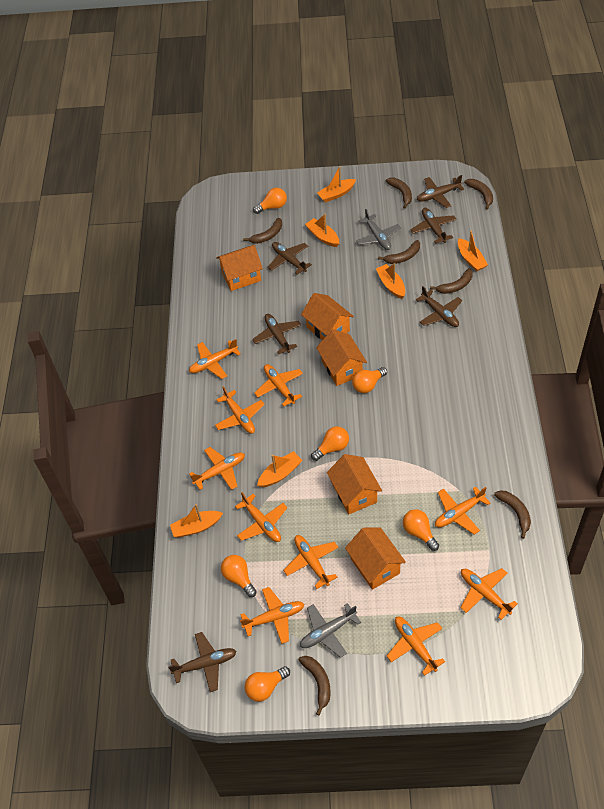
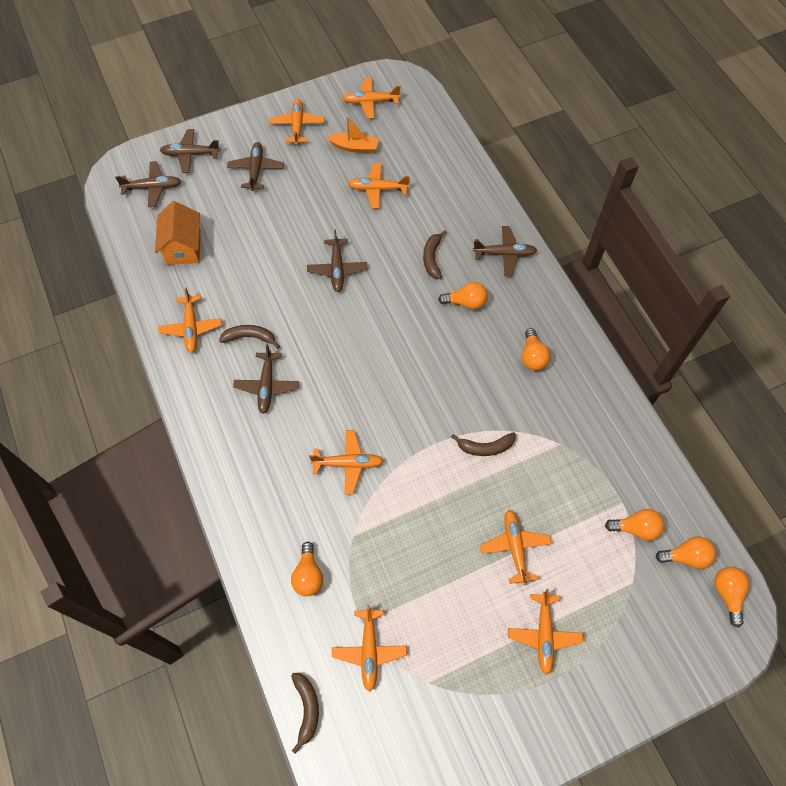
brown banana: 7 -> 4
grey plane: 2 -> 0
orange boat: 6 -> 1
orange house: 5 -> 1
orange plane: 10 -> 8

